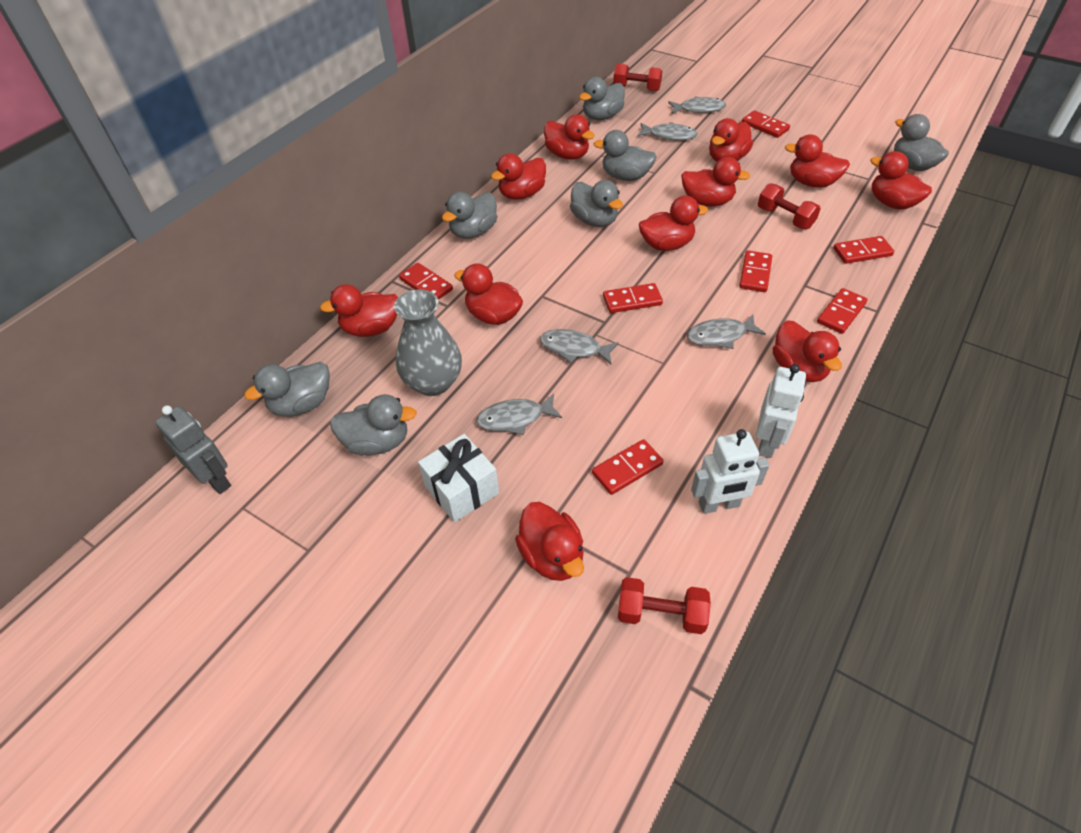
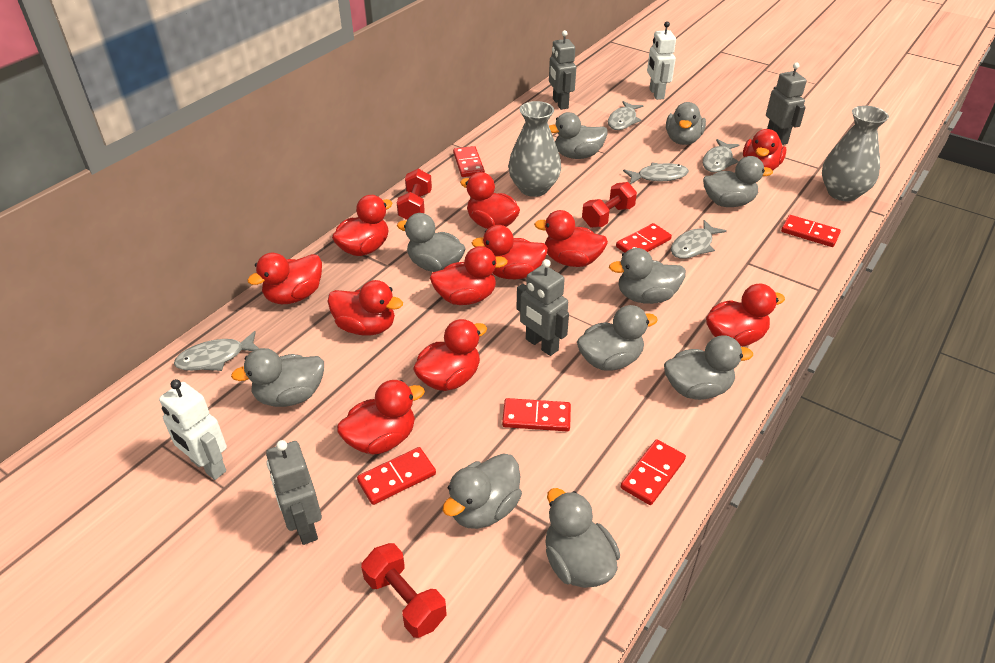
grey duck: 7 -> 10
grey robot: 1 -> 4
grey vase: 1 -> 2
red domino: 7 -> 6
white gift: 1 -> 0

